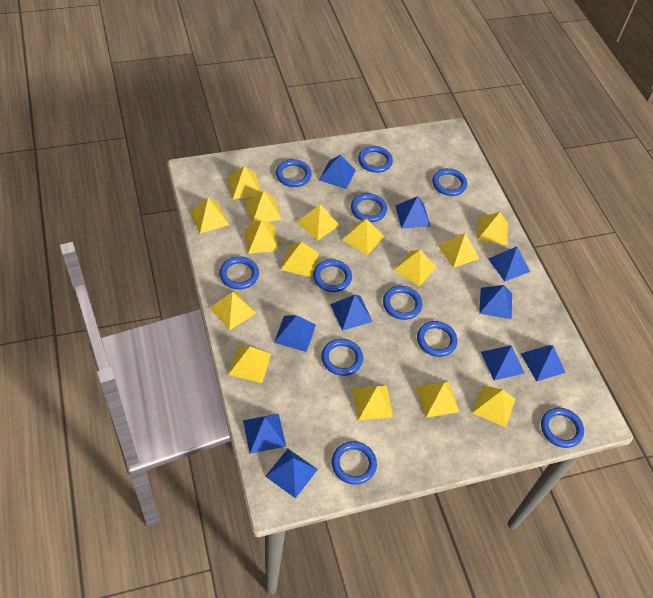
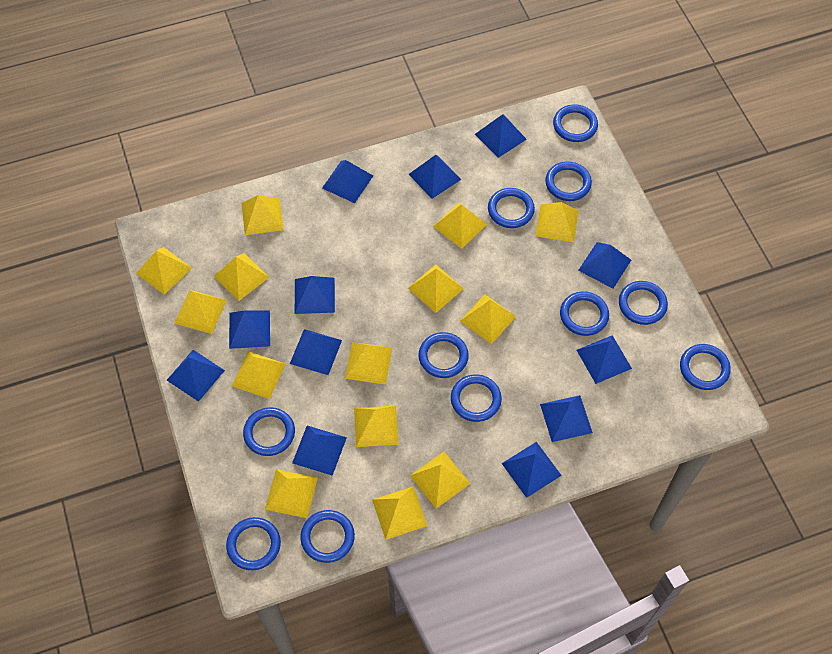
blue pyramid: 10 -> 12
yellow pyramid: 15 -> 14

